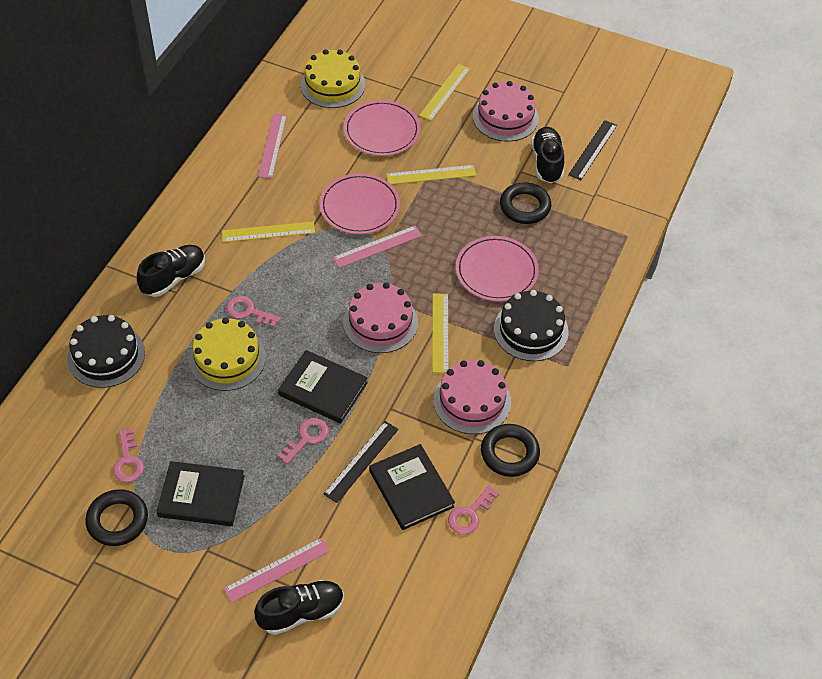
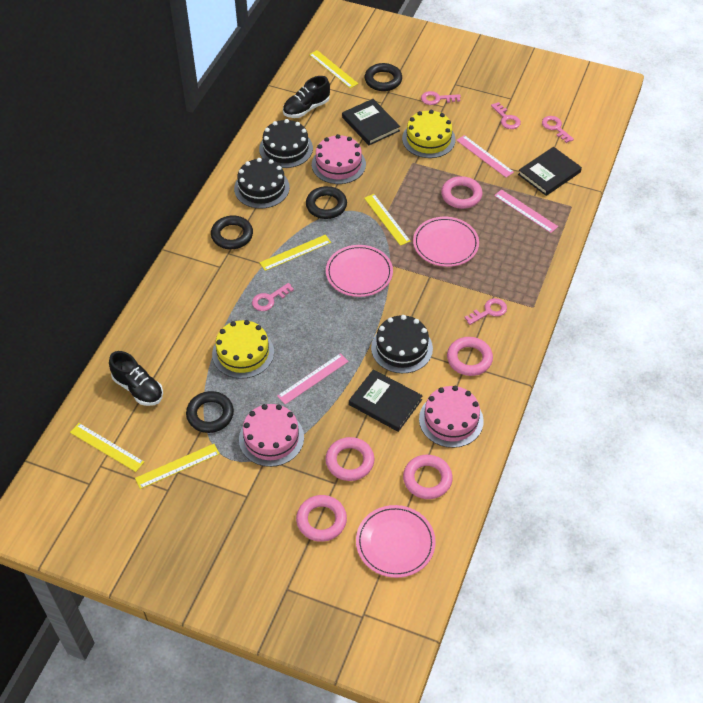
black cake: 2 -> 3
black ring: 3 -> 4
black ruler: 2 -> 0
black shoe: 3 -> 2
pink key: 4 -> 5
pink ring: 0 -> 5
yellow ruler: 4 -> 5

